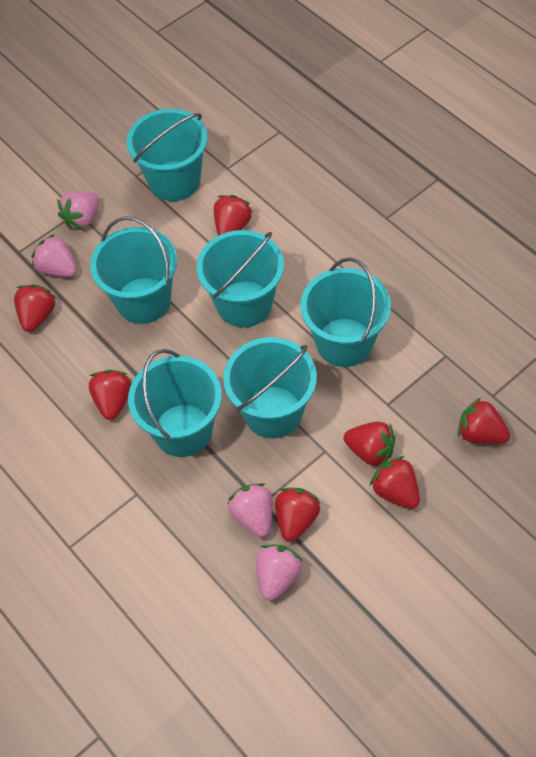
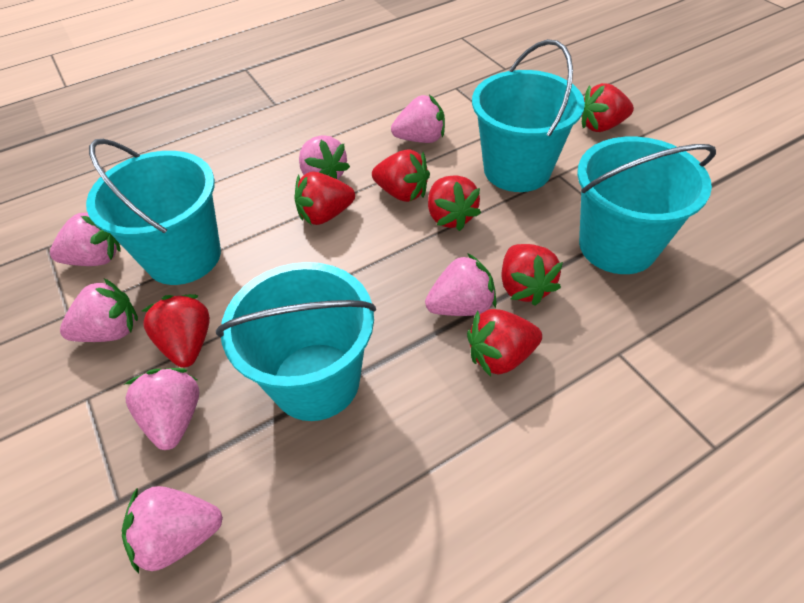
pink strawberry: 4 -> 7
turquoise bucket: 6 -> 4

